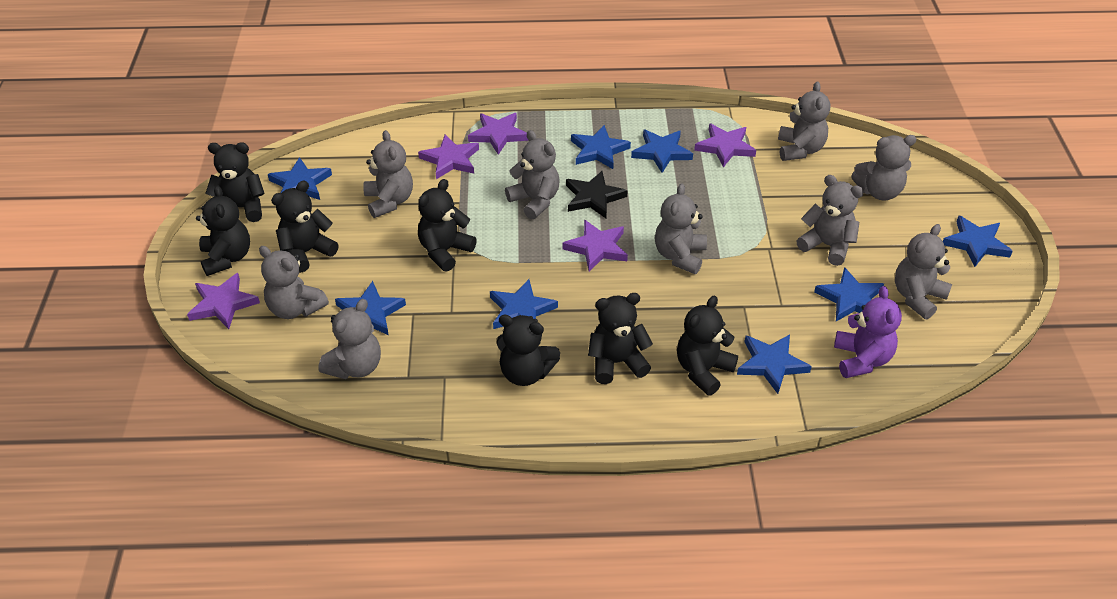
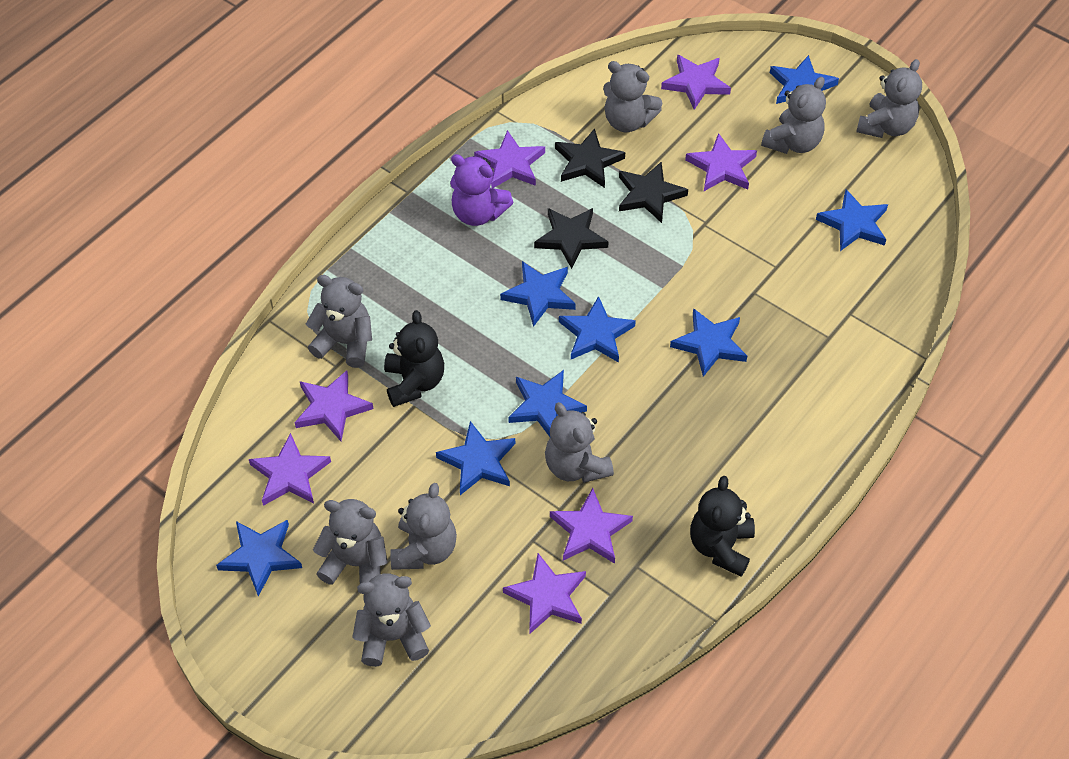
black star: 1 -> 3
black teddy bear: 7 -> 2
grey teddy bear: 9 -> 8
purple star: 5 -> 7

